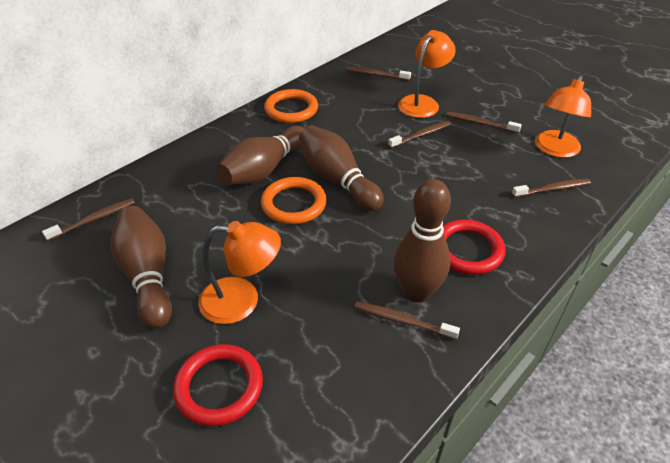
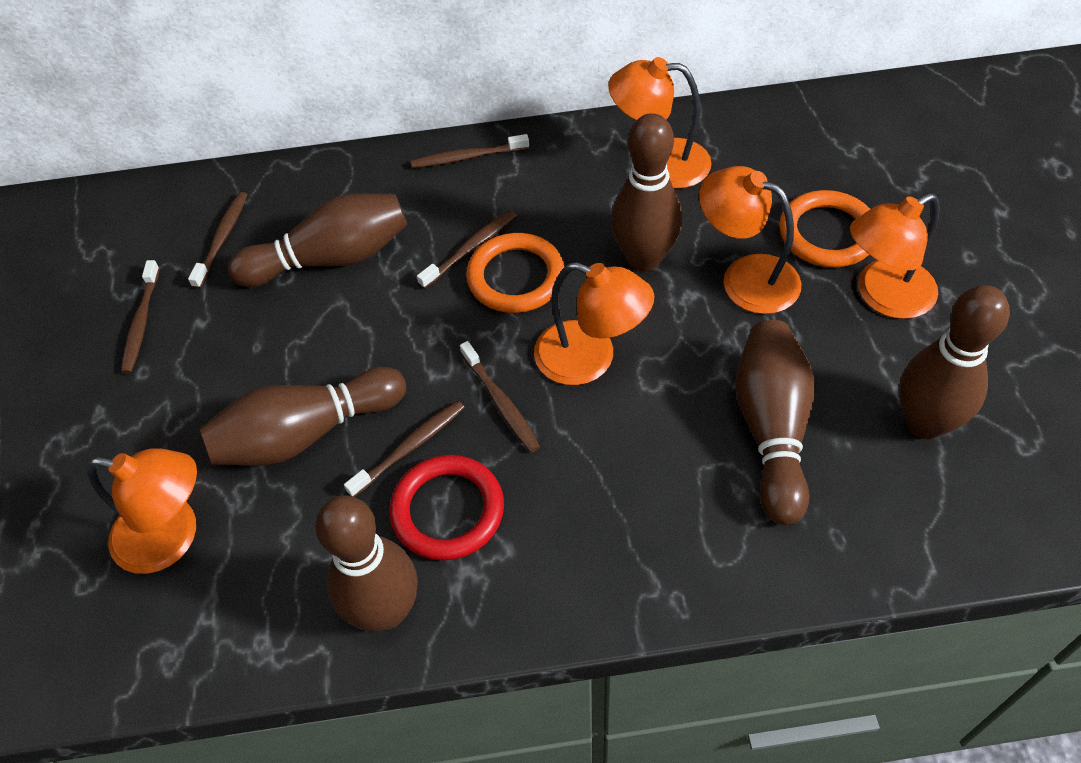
brown bowling pin: 4 -> 6
orange lamp: 3 -> 5
red ring: 2 -> 1

